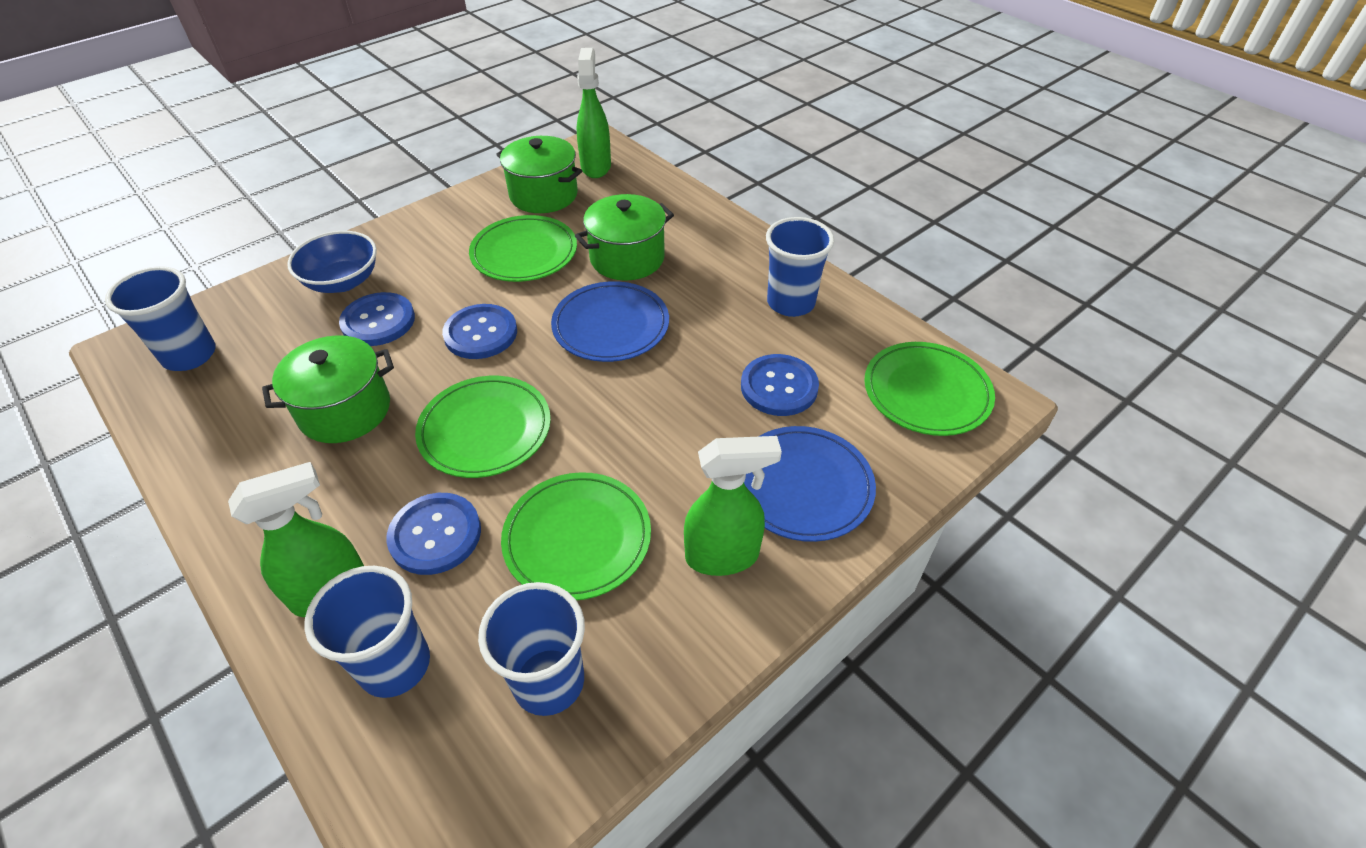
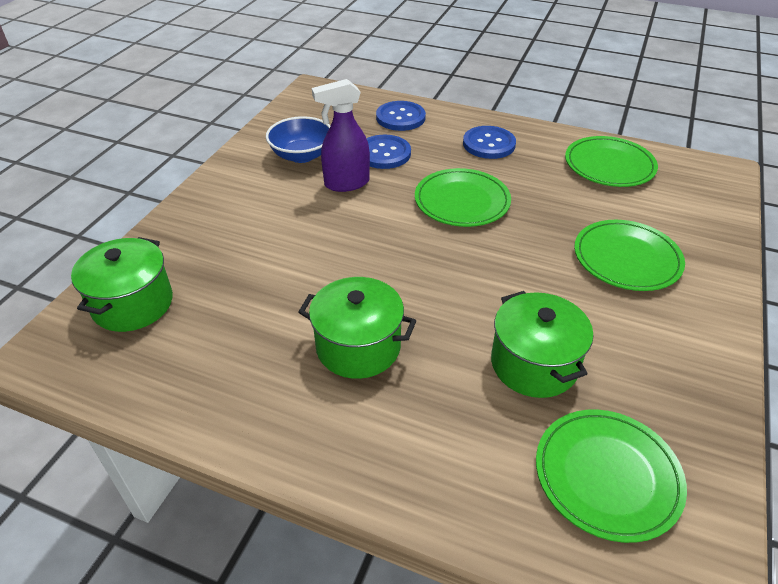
blue button: 4 -> 3
blue cup: 4 -> 0
blue plate: 2 -> 0
green spray bottle: 3 -> 0
purple spray bottle: 0 -> 1

